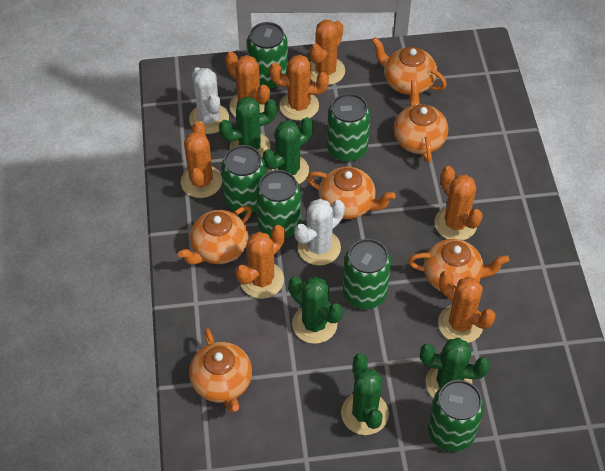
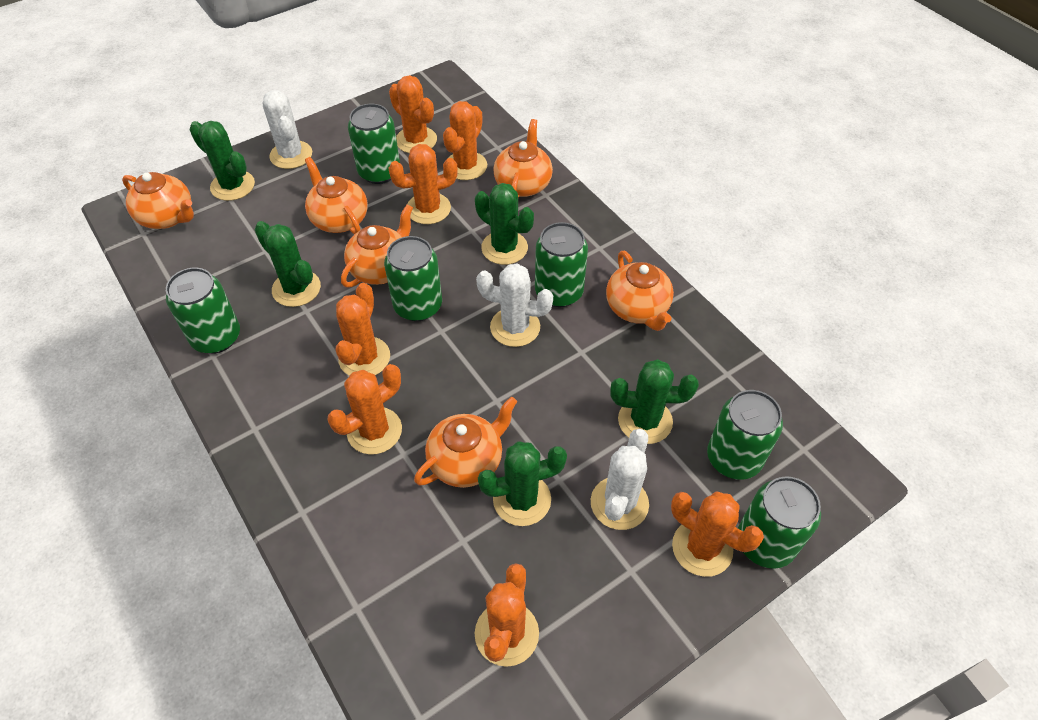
white cactus: 2 -> 3

